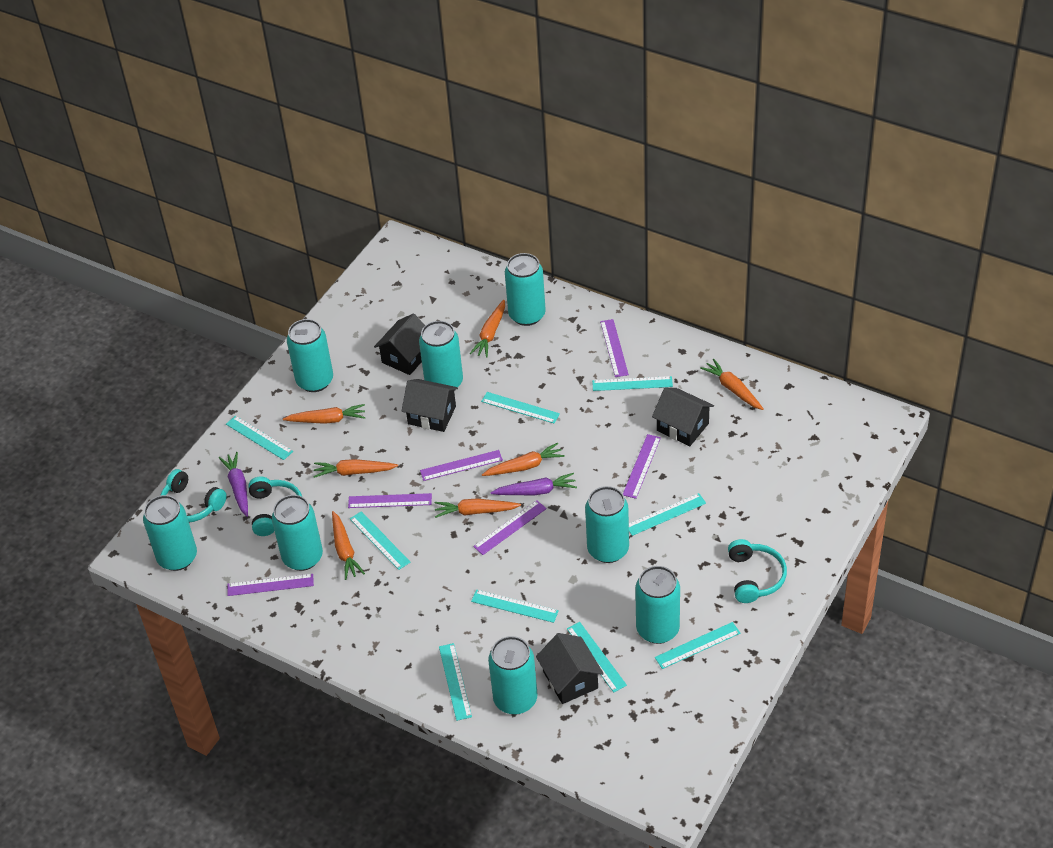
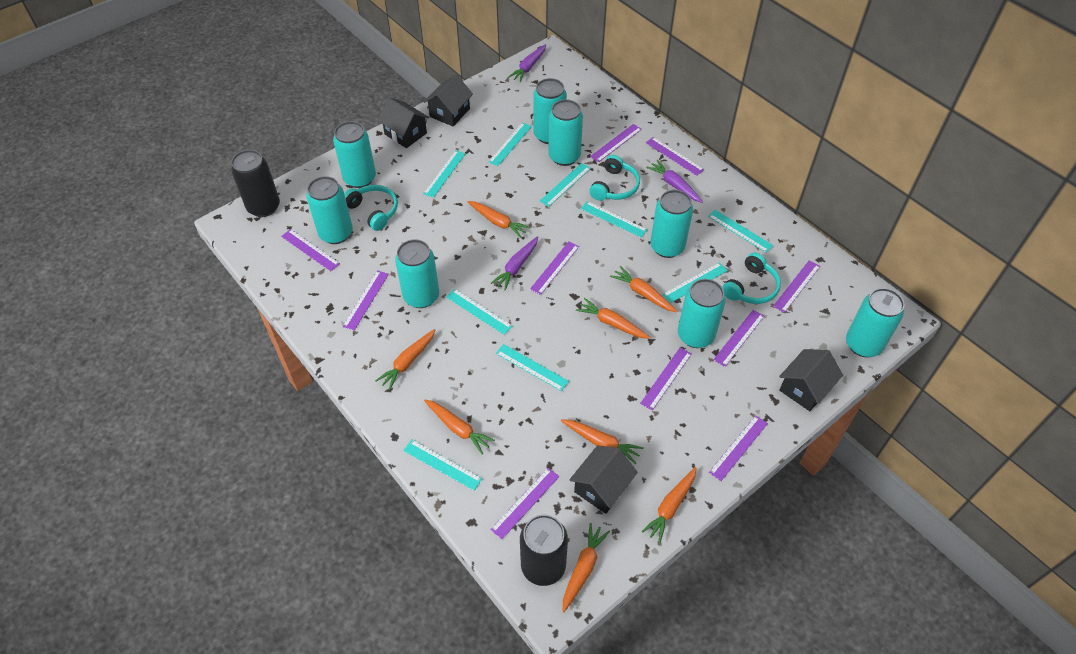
black can: 0 -> 2
orange carrot: 7 -> 8
purple carrot: 2 -> 3
purple ruler: 6 -> 10

